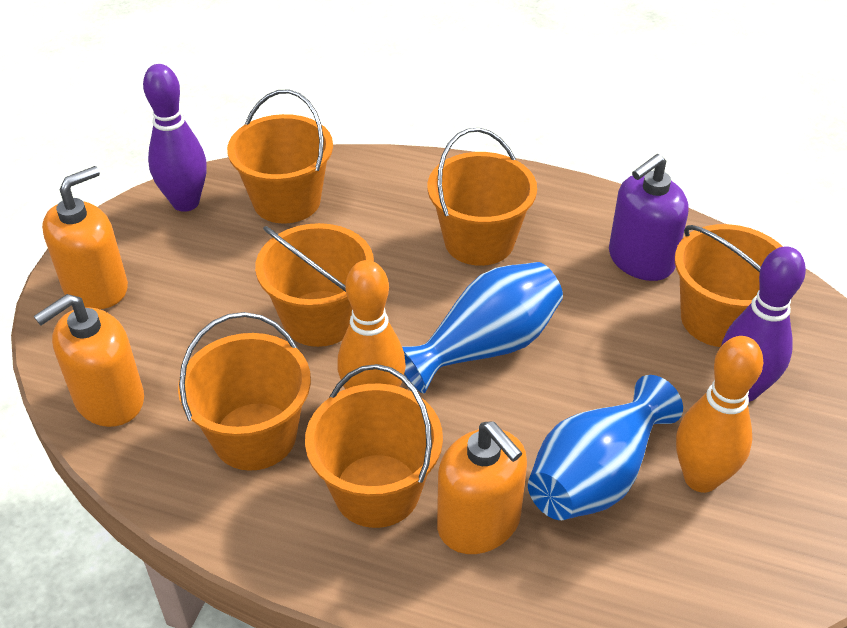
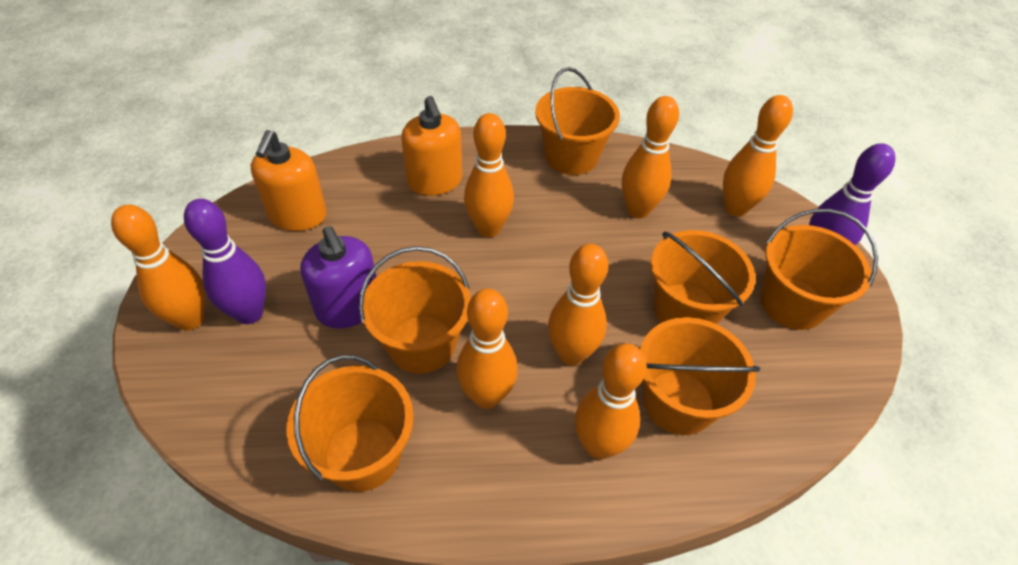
blue vase: 2 -> 0
orange bowling pin: 2 -> 7
orange soap dispenser: 3 -> 2

